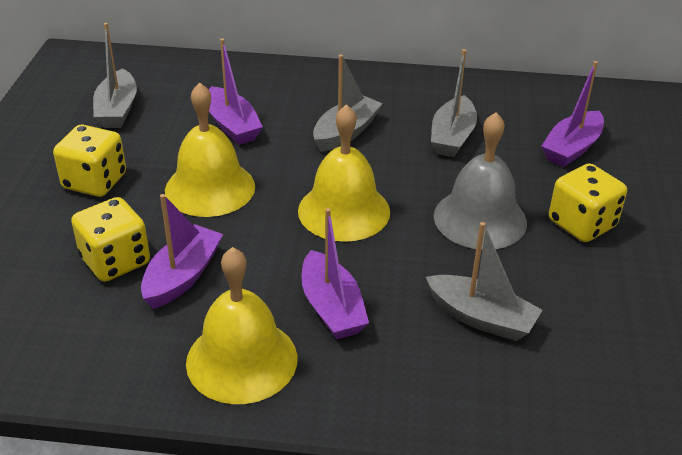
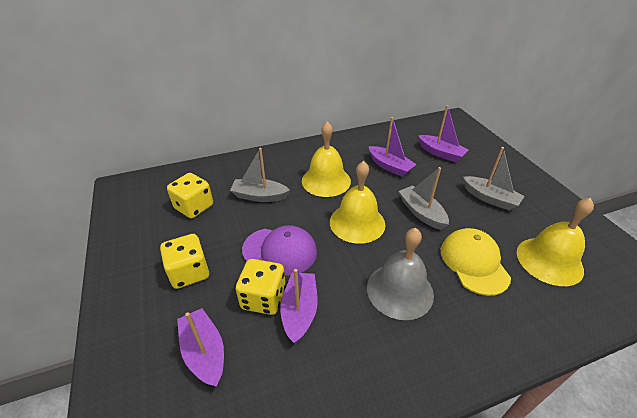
grey boat: 4 -> 3
purple cap: 0 -> 1
yellow cap: 0 -> 1

